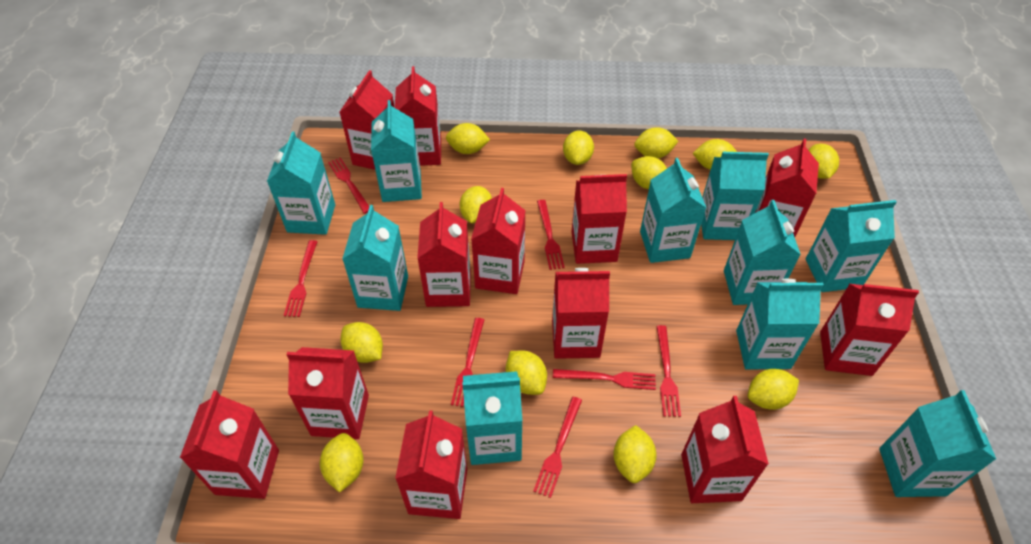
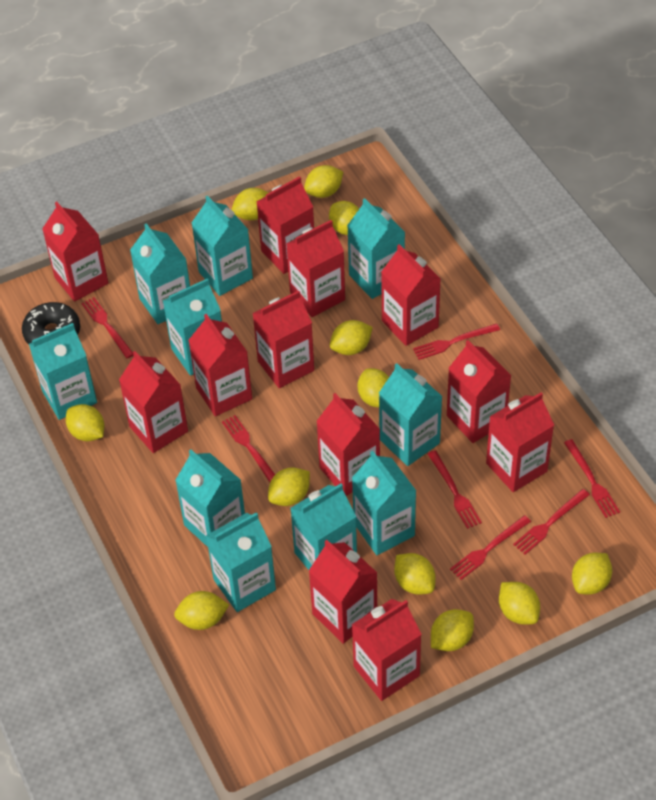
black donut: 0 -> 1

